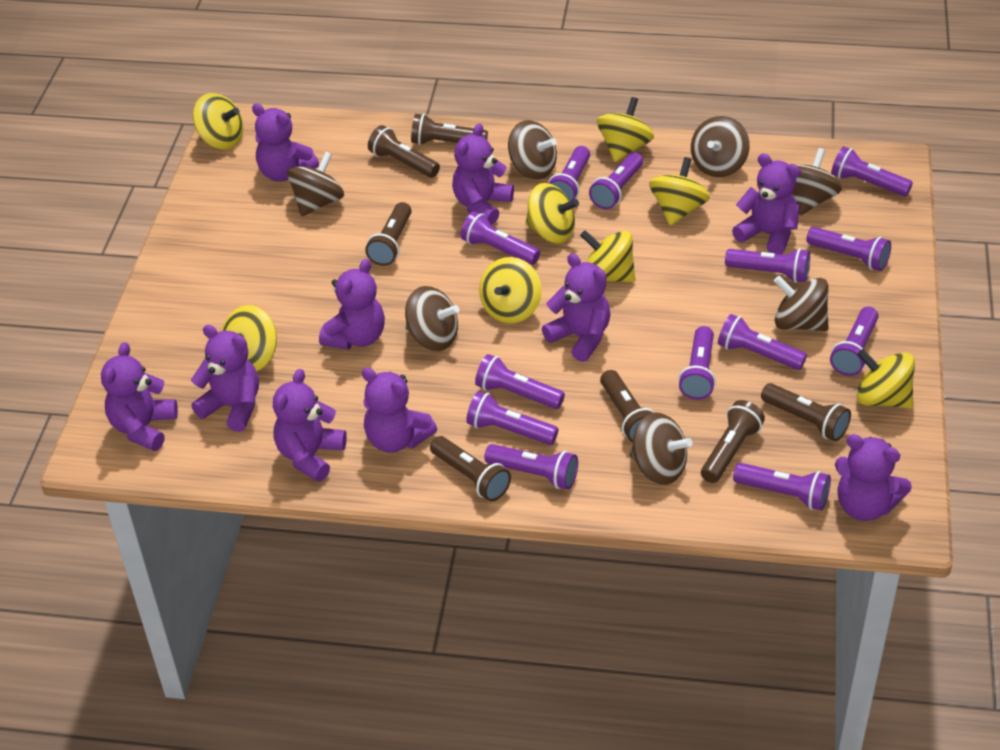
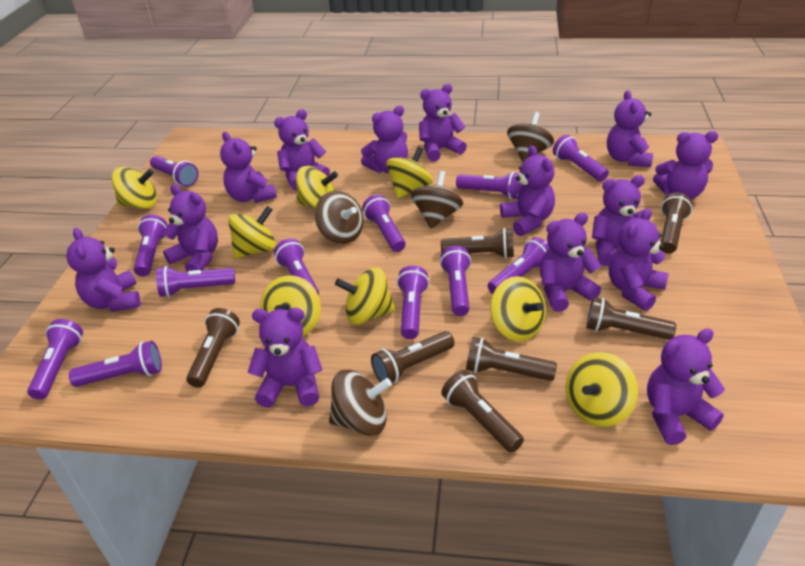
brown spinning top: 7 -> 4
purple flashlight: 13 -> 12
purple teddy bear: 10 -> 14

